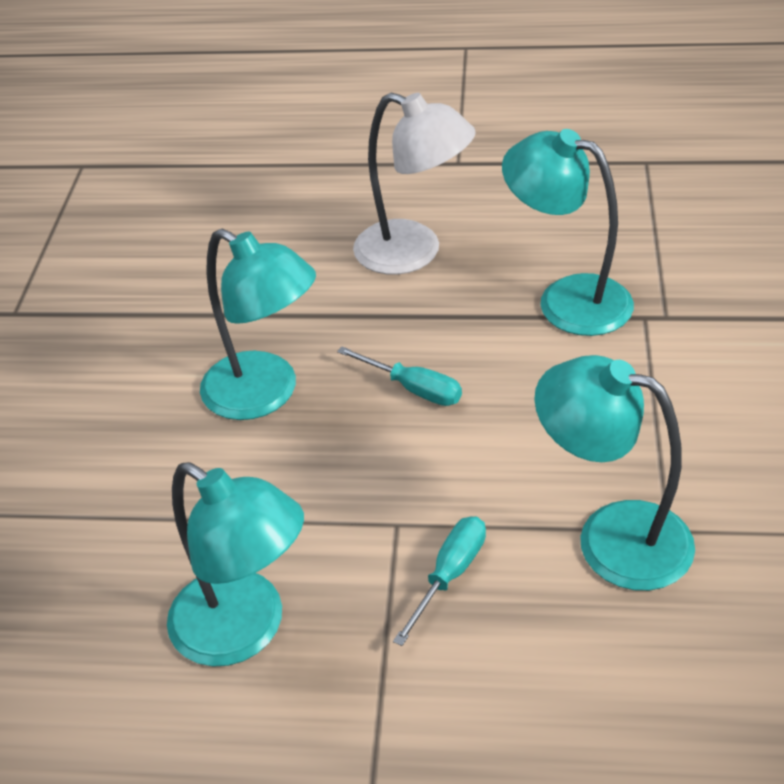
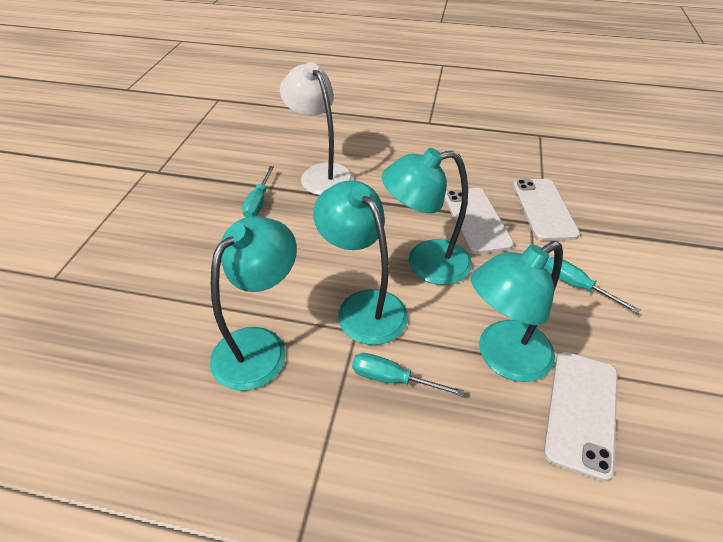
turquoise screwdriver: 2 -> 3
white phone: 0 -> 3

